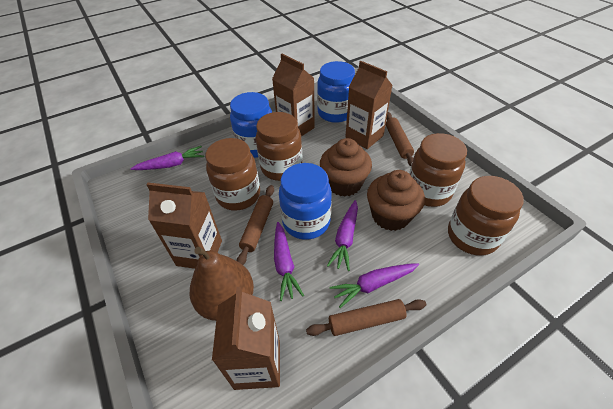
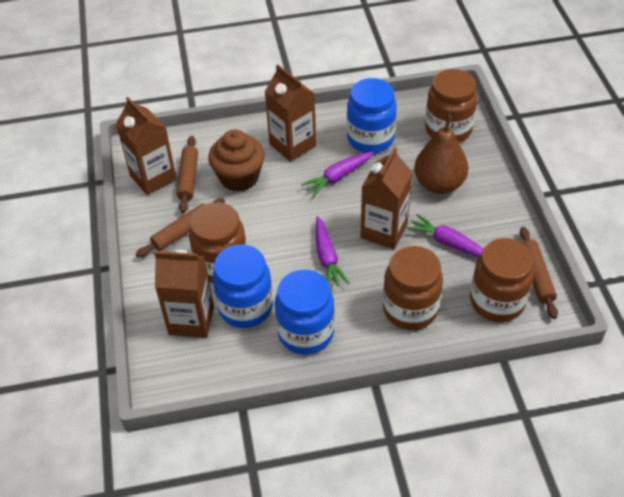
brown cupcake: 2 -> 1
purple carrot: 4 -> 3

